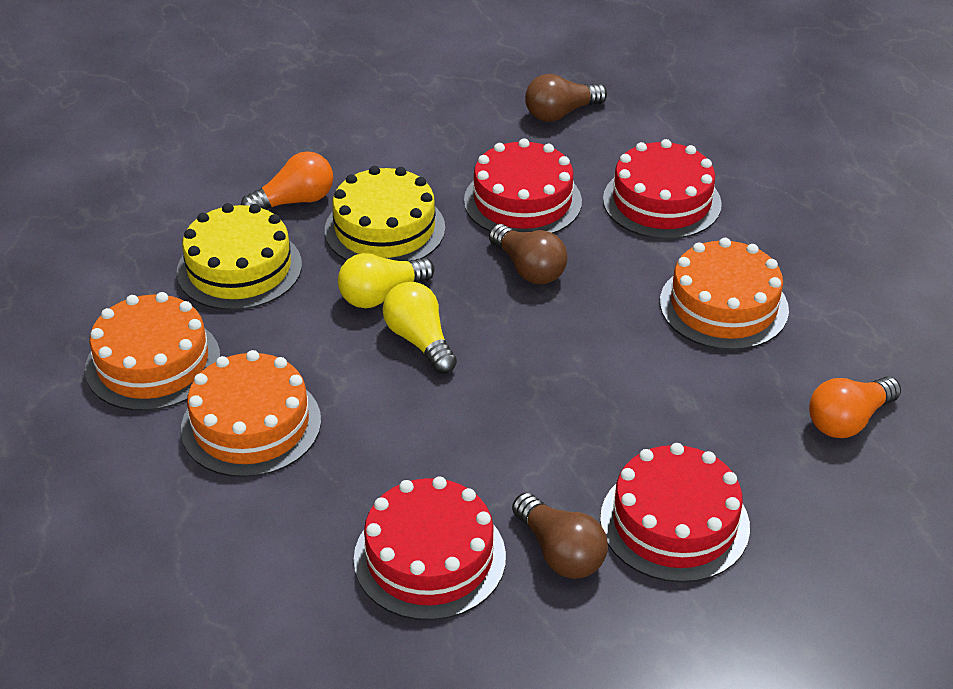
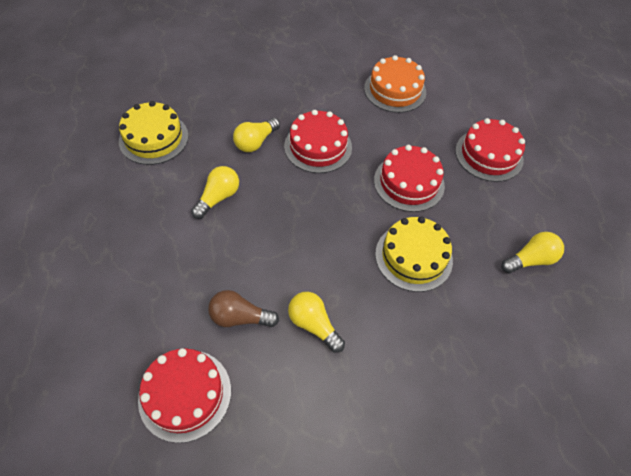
brown light bulb: 3 -> 1
orange cake: 3 -> 1
orange light bulb: 2 -> 0
yellow light bulb: 2 -> 4

